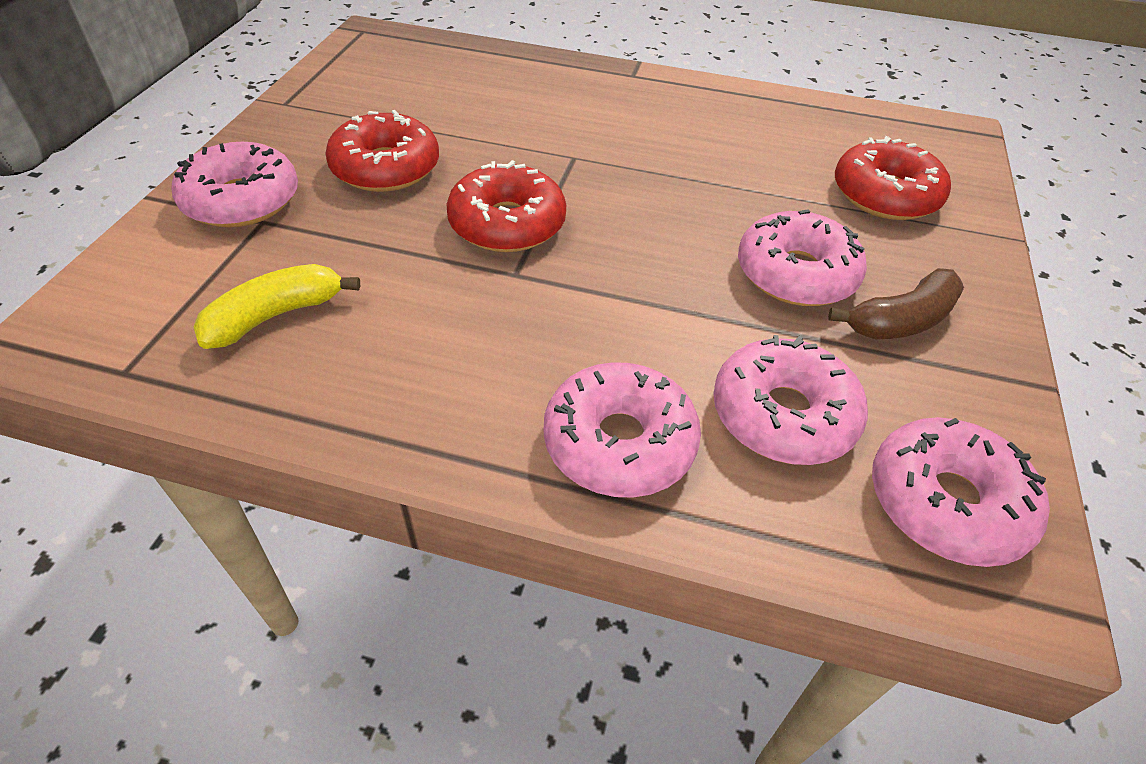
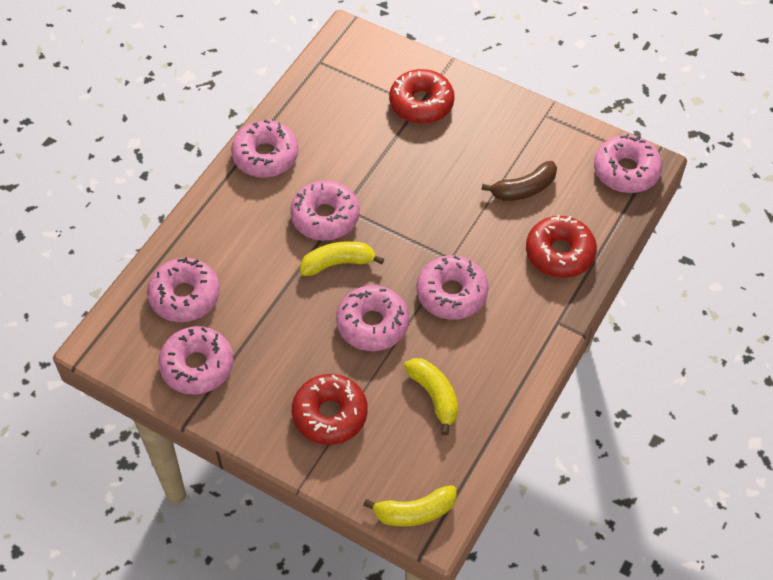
pink donut: 5 -> 7
yellow banana: 1 -> 3

